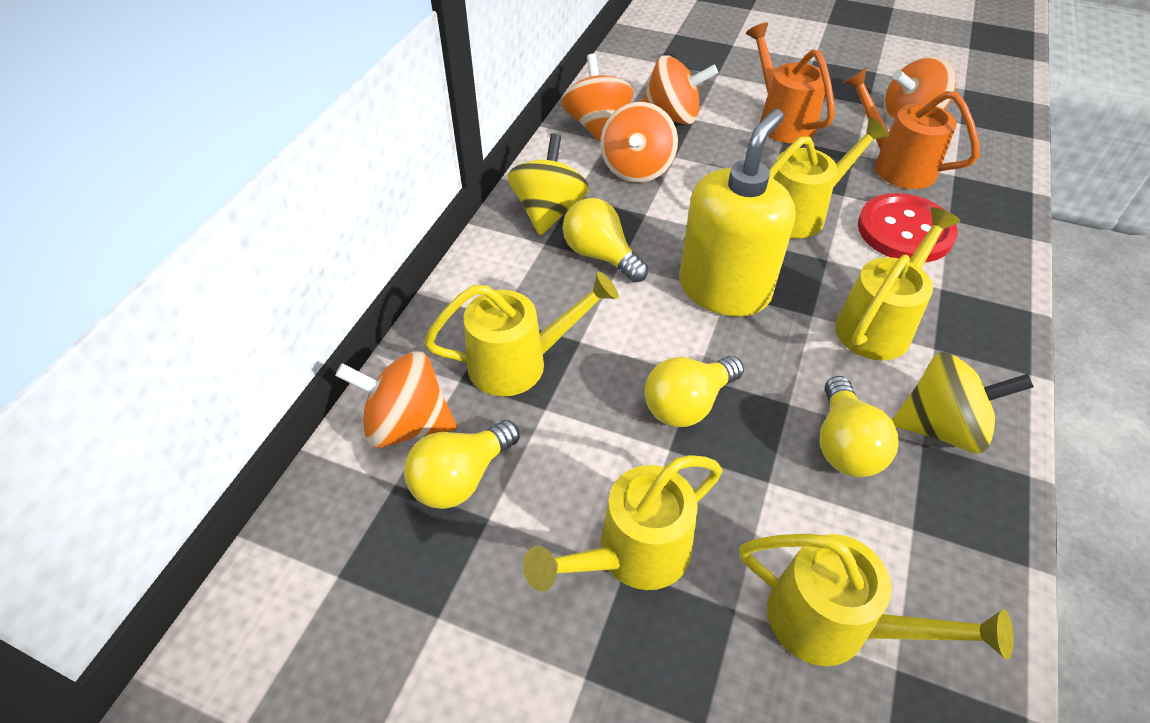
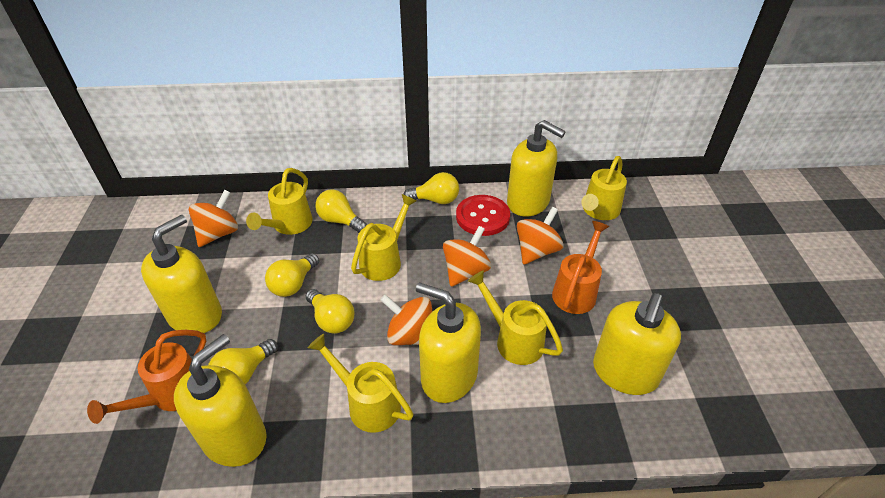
orange spinning top: 5 -> 4
yellow light bulb: 4 -> 5
yellow soap dispenser: 1 -> 5
yellow spinning top: 2 -> 0

